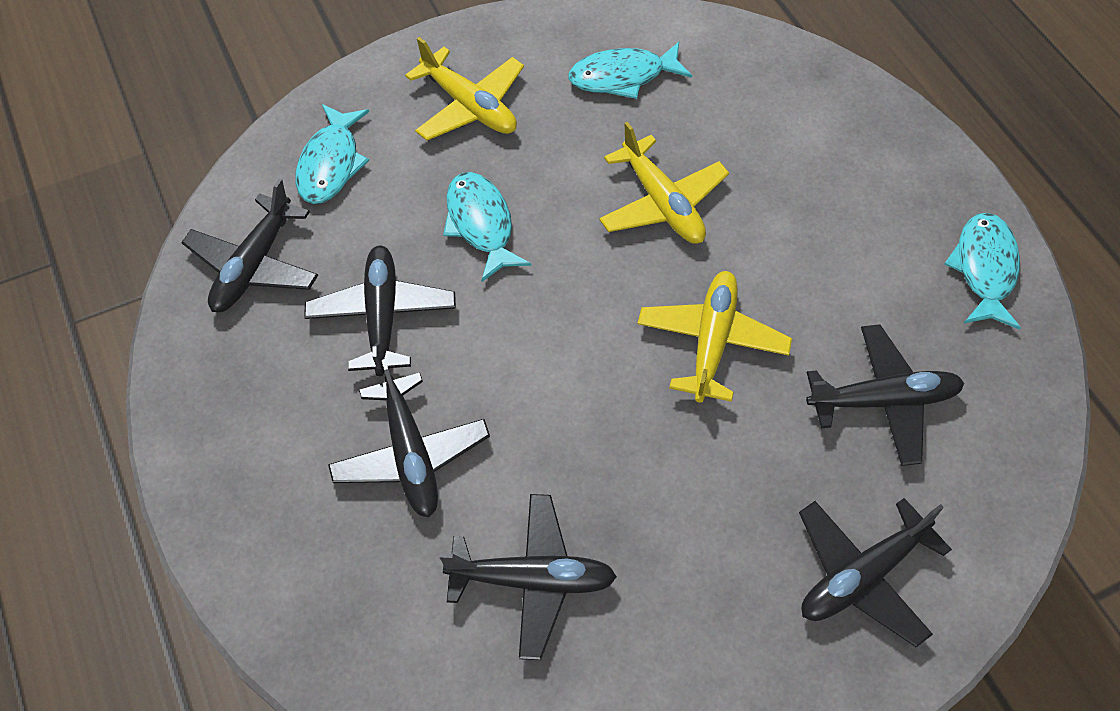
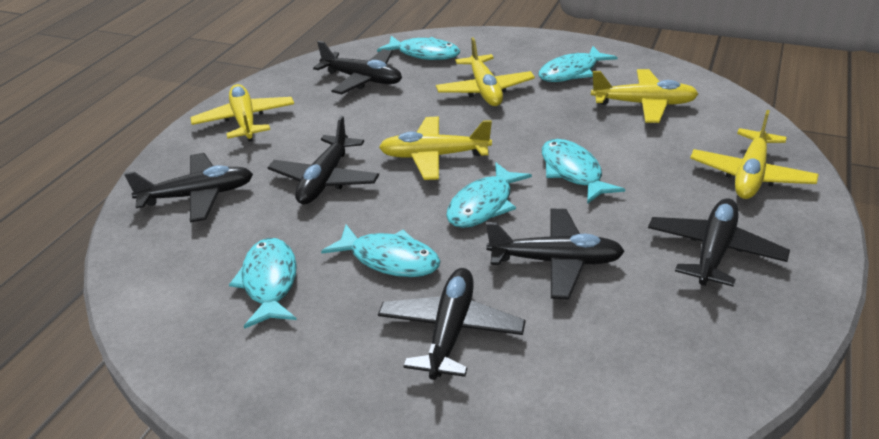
turquoise fish: 4 -> 6
yellow plane: 3 -> 5

